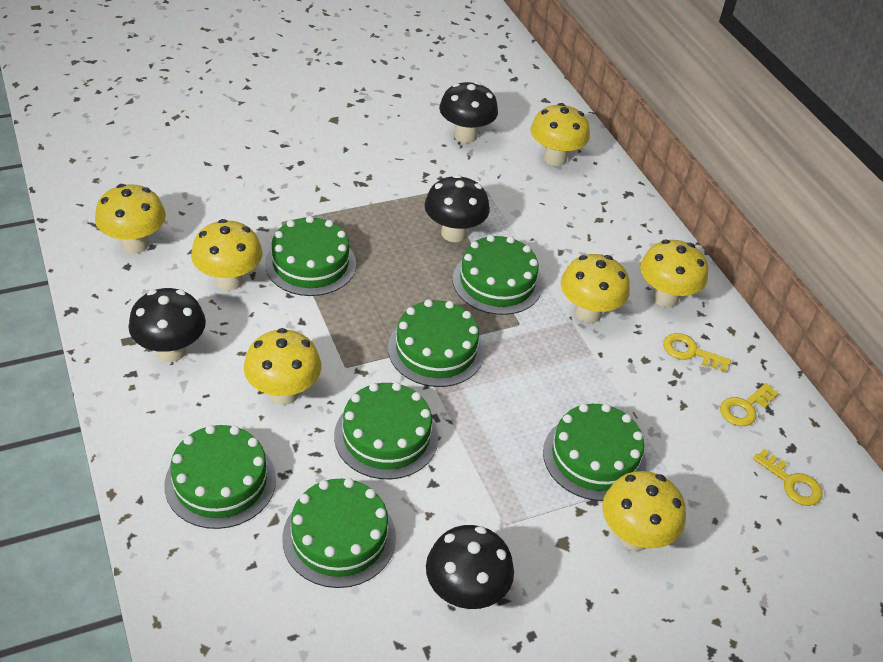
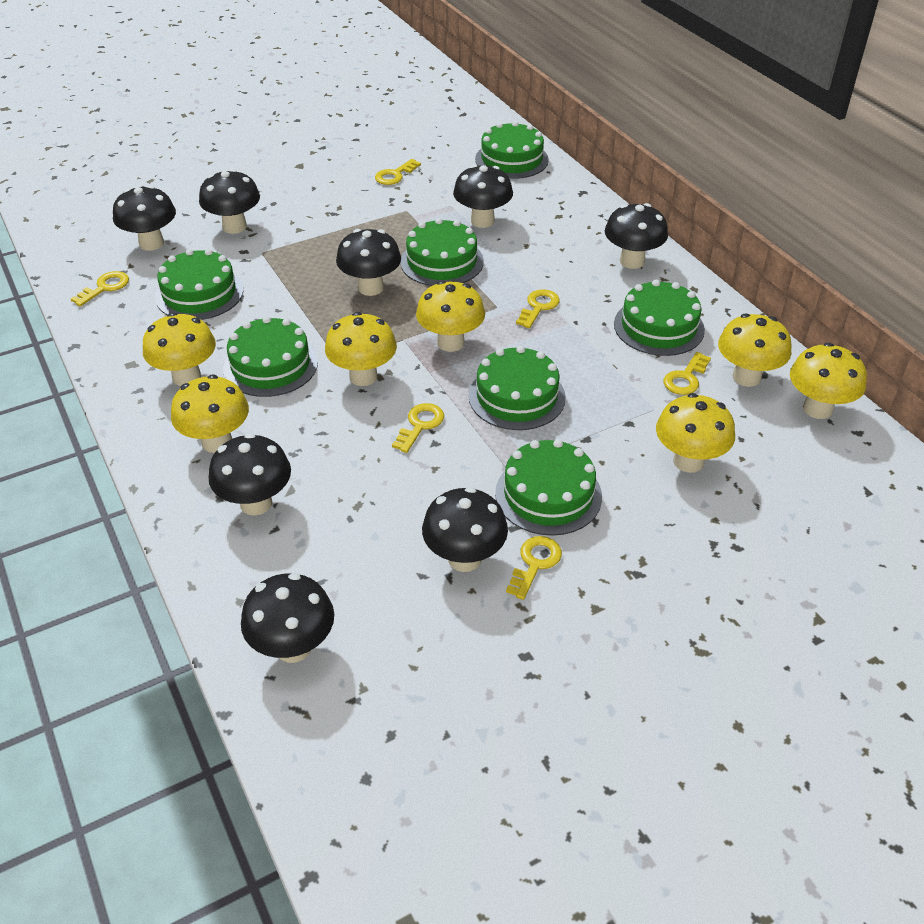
black mushroom: 4 -> 8
yellow key: 3 -> 6

